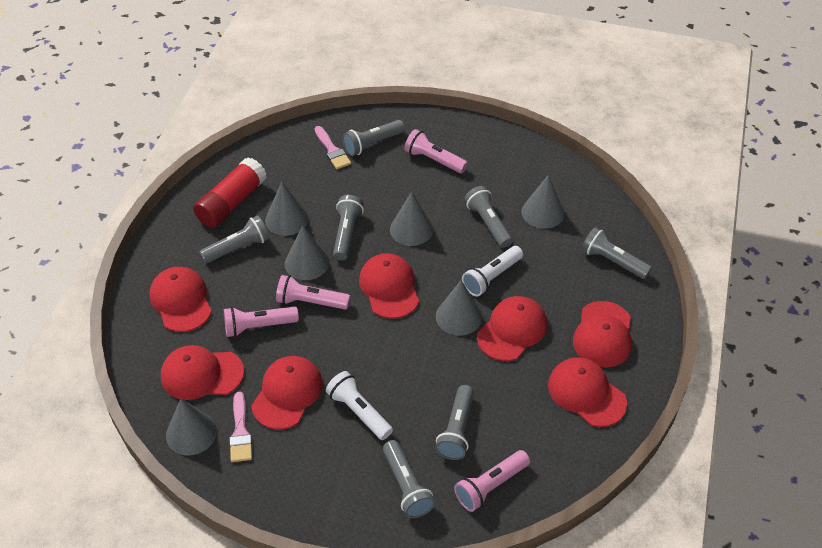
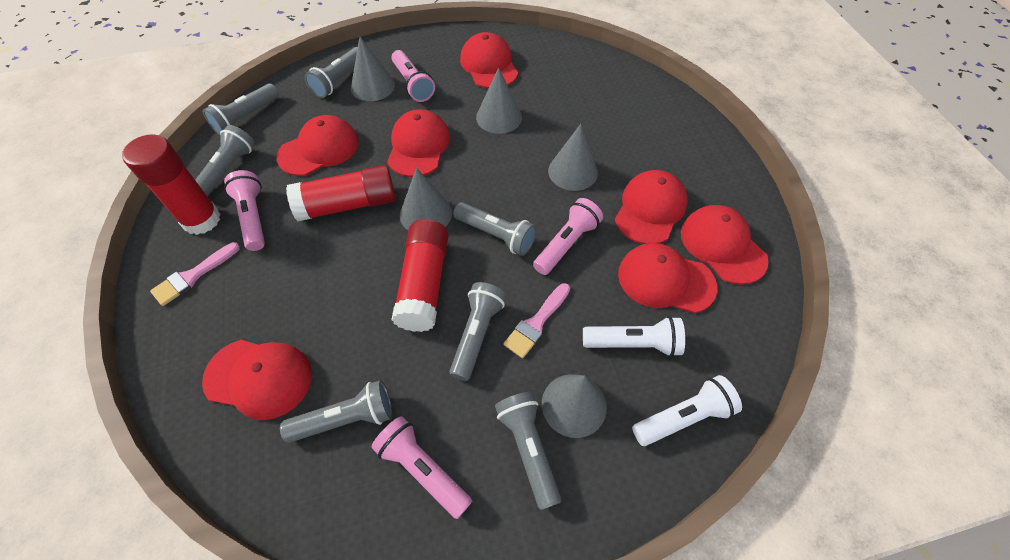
grey cone: 6 -> 5
red glue stick: 1 -> 3

